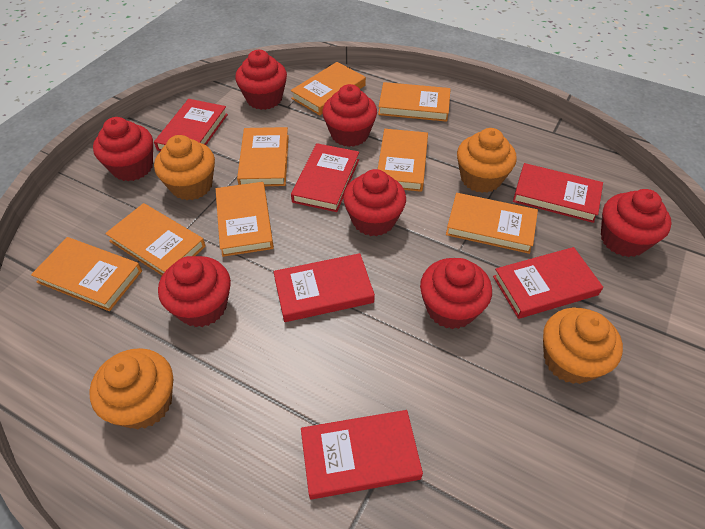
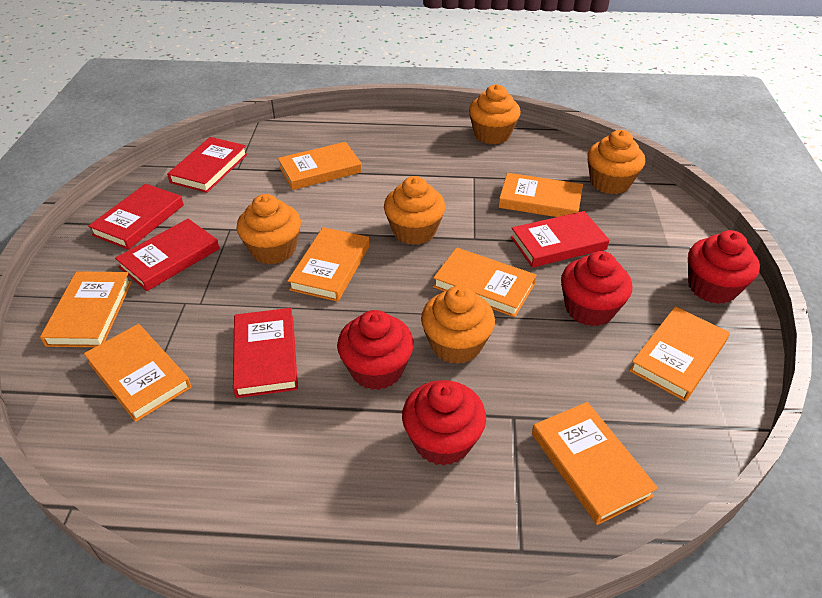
orange cupcake: 4 -> 5
red book: 6 -> 5
red cupcake: 7 -> 4

